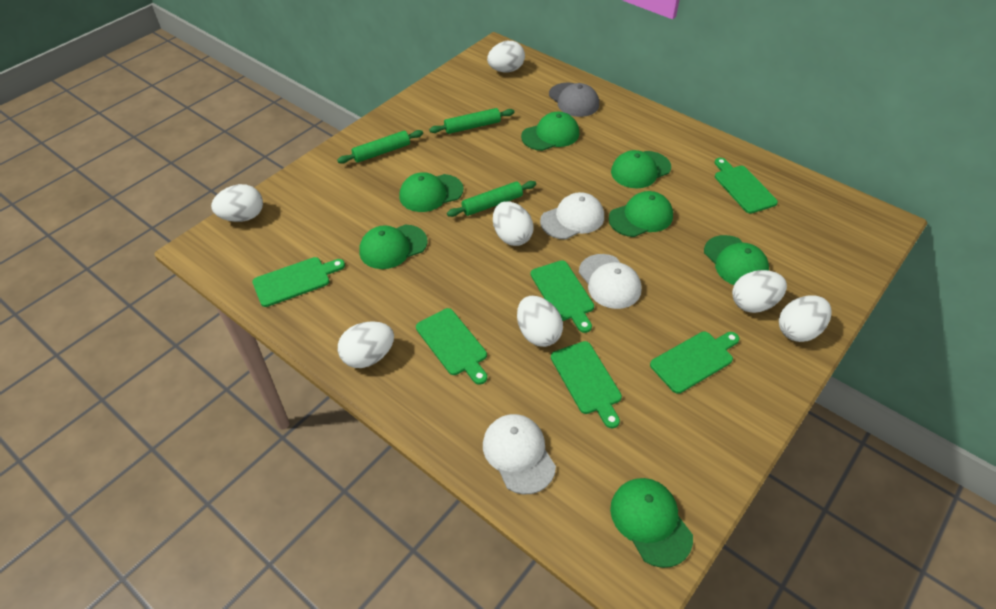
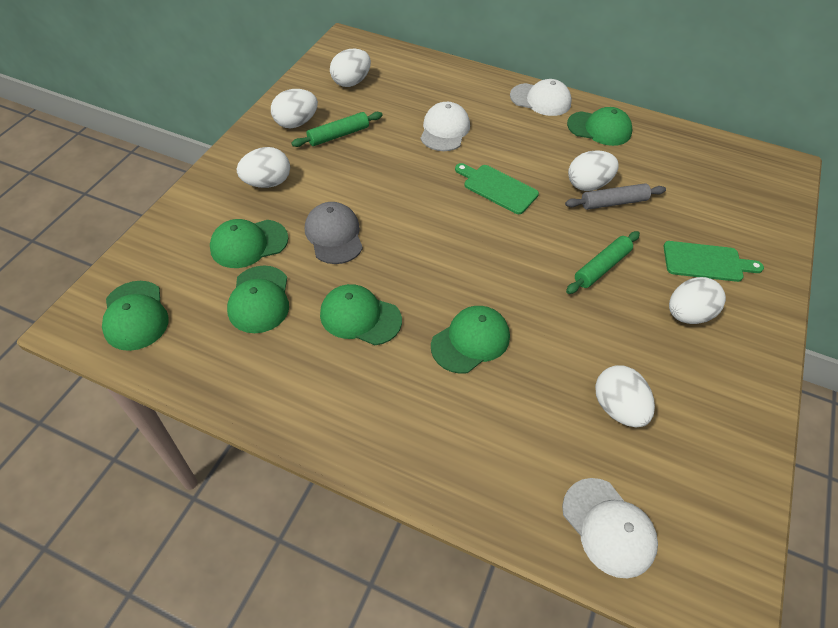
green cap: 7 -> 6
green cutting board: 6 -> 2
green rolling pin: 3 -> 2
grey rolling pin: 0 -> 1
white egg: 7 -> 6

